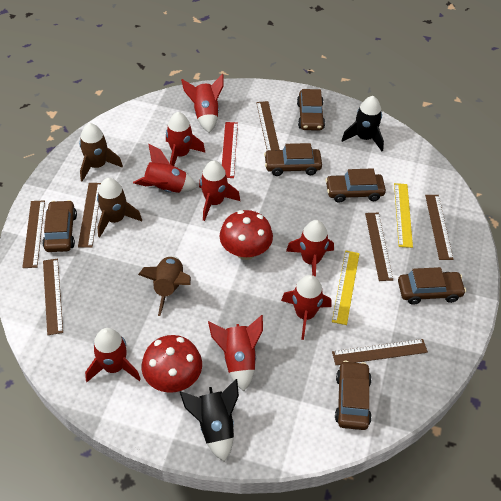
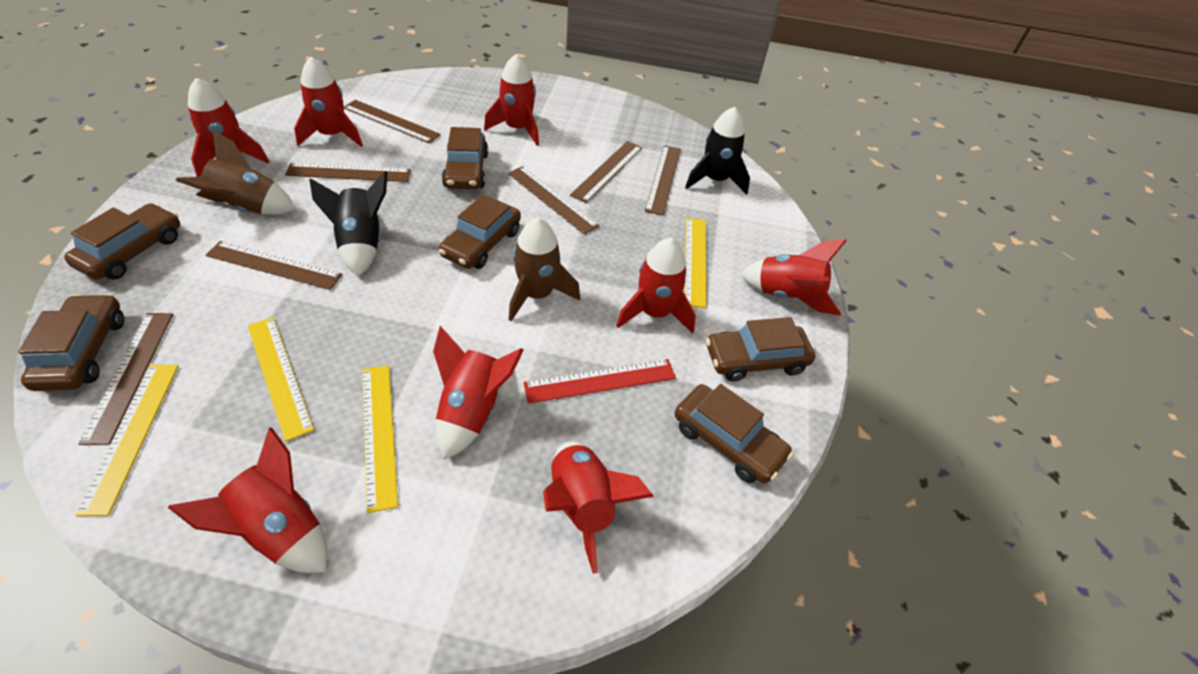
brown rocket: 3 -> 2
red mushroom: 2 -> 0
yellow ruler: 2 -> 4

